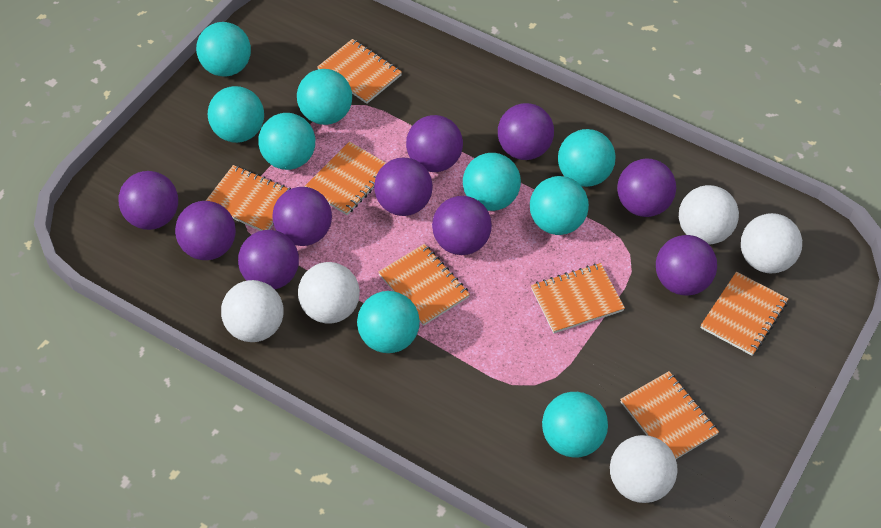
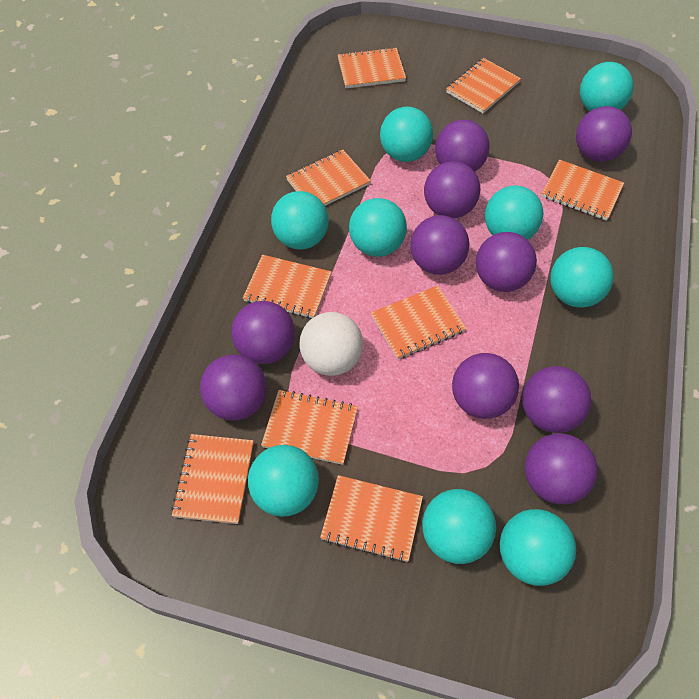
orange notebook: 7 -> 9
white ball: 5 -> 1

